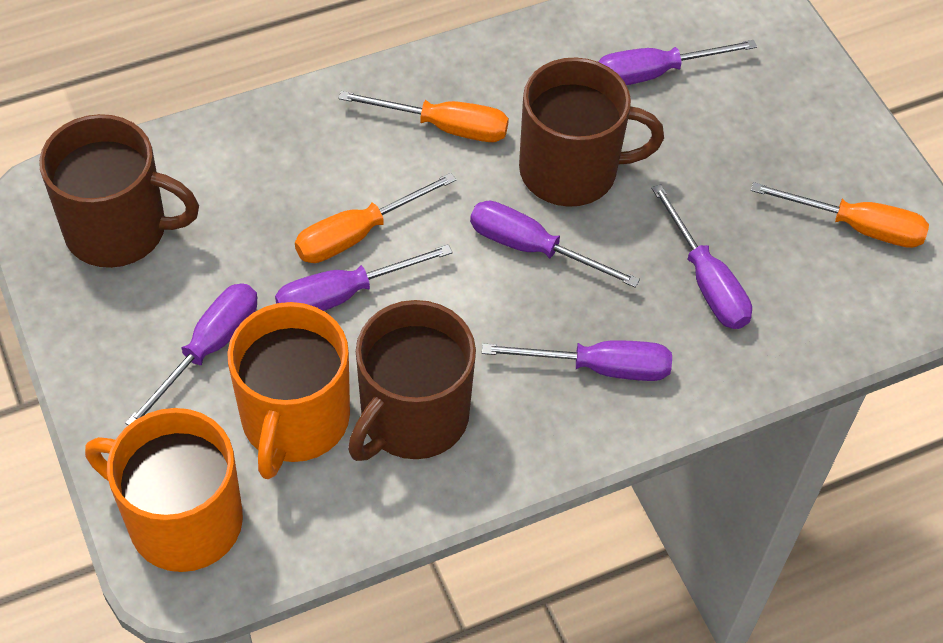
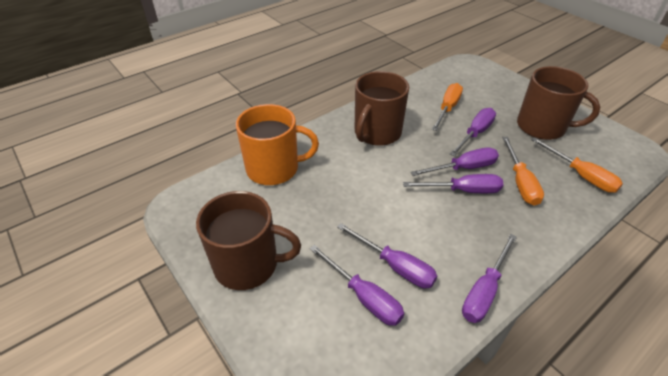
orange mug: 2 -> 1

